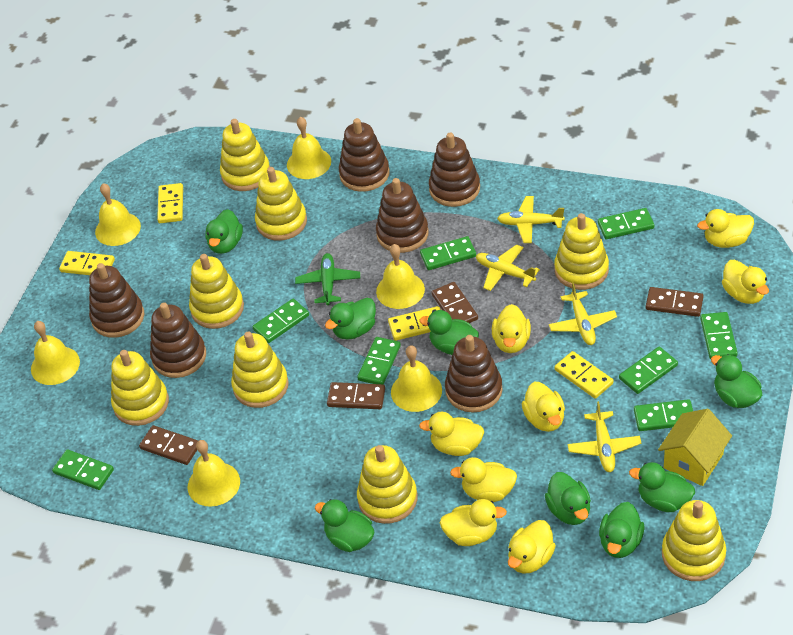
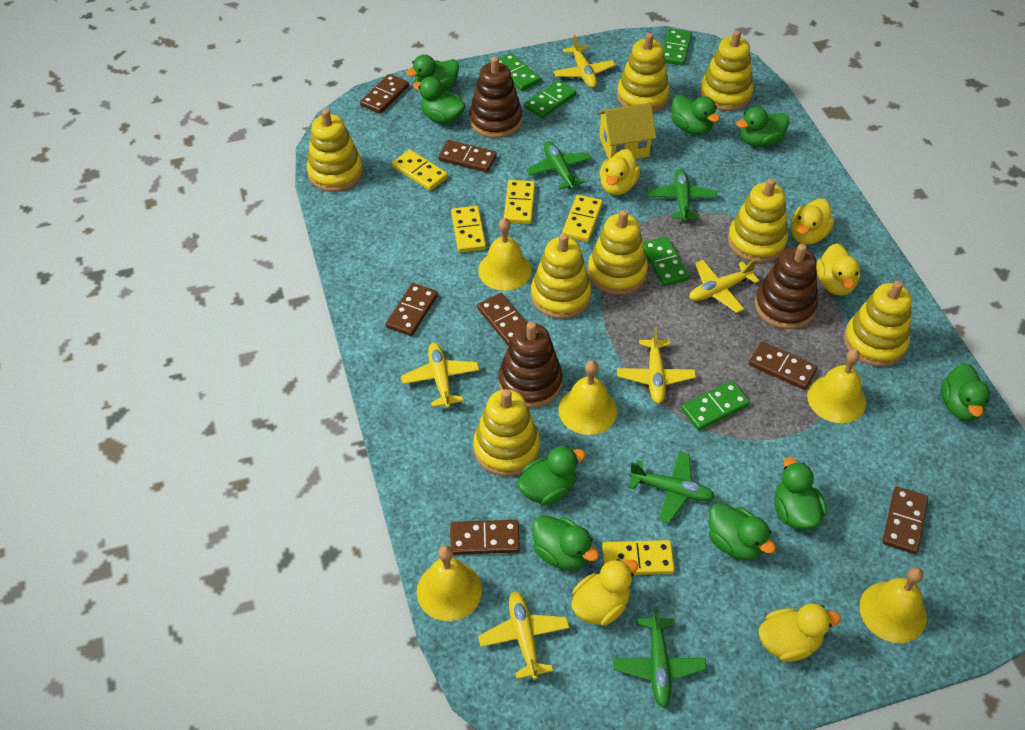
brown domino: 4 -> 7
brown stacking toy: 6 -> 3
green domino: 8 -> 5
green duck: 8 -> 9
green plane: 1 -> 4
yellow bell: 6 -> 5
yellow domino: 4 -> 5
yellow duck: 8 -> 5
yellow plane: 4 -> 5

